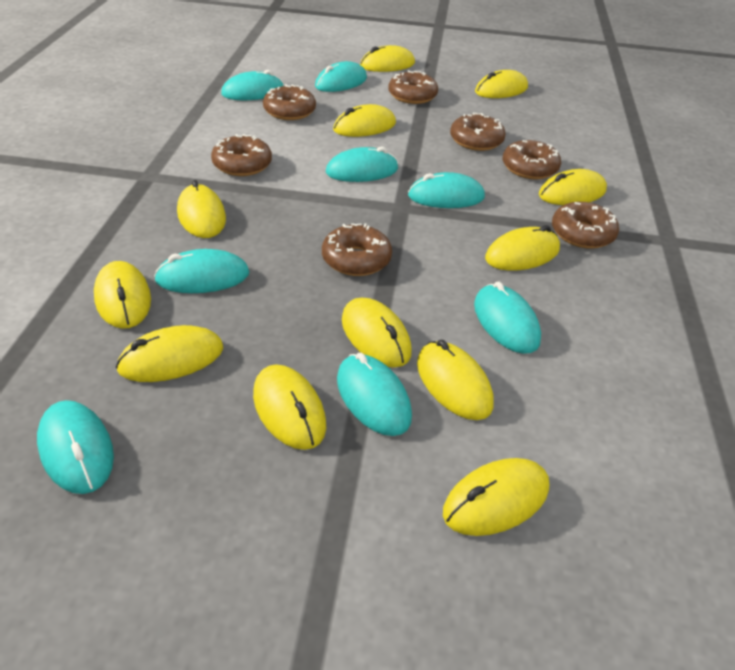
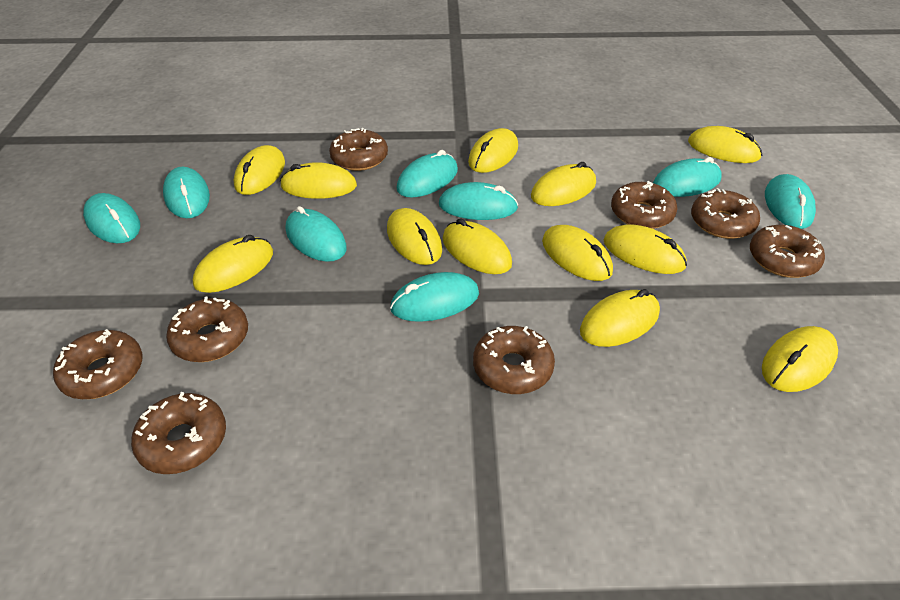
brown donut: 7 -> 8

